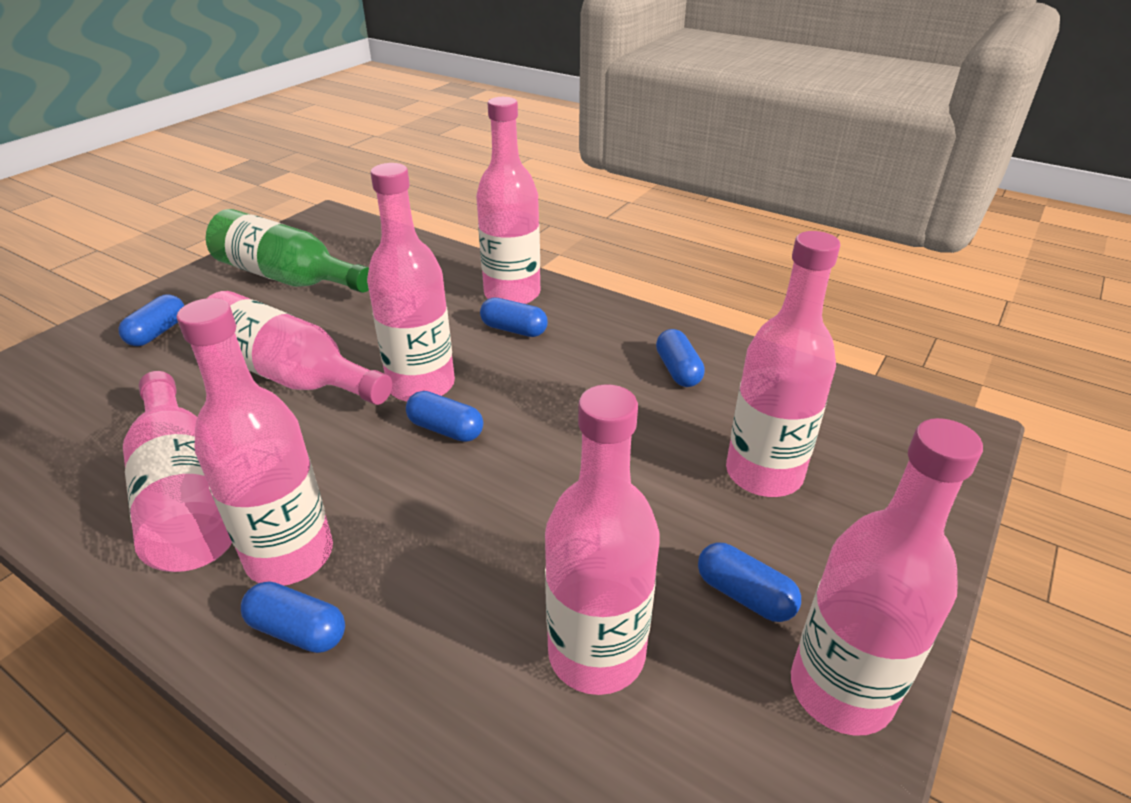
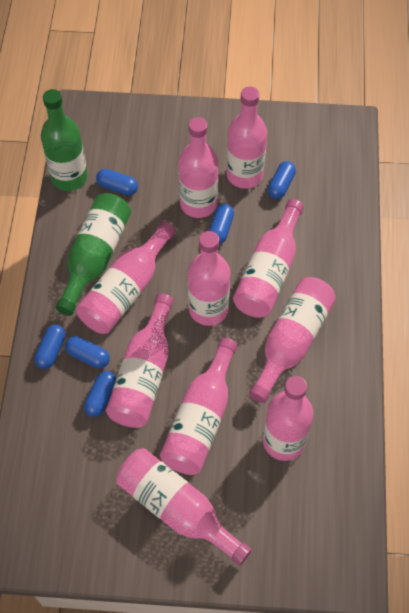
green bottle: 1 -> 2
pink bottle: 8 -> 10

